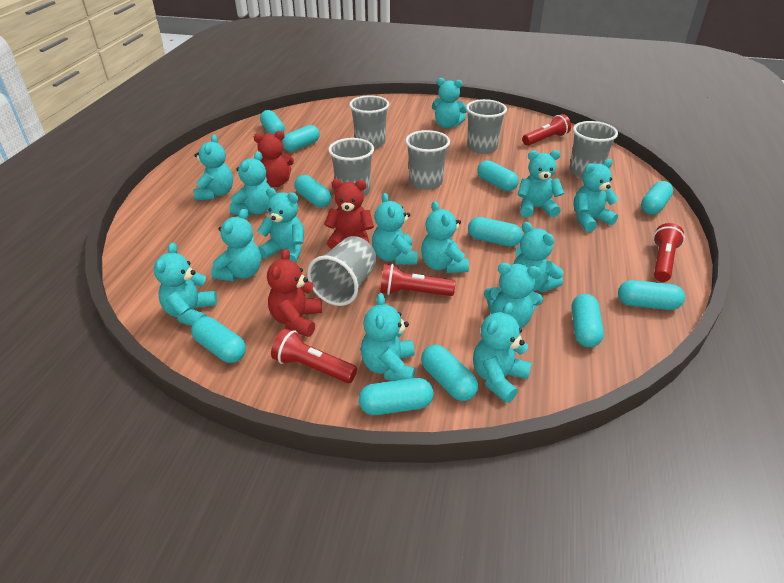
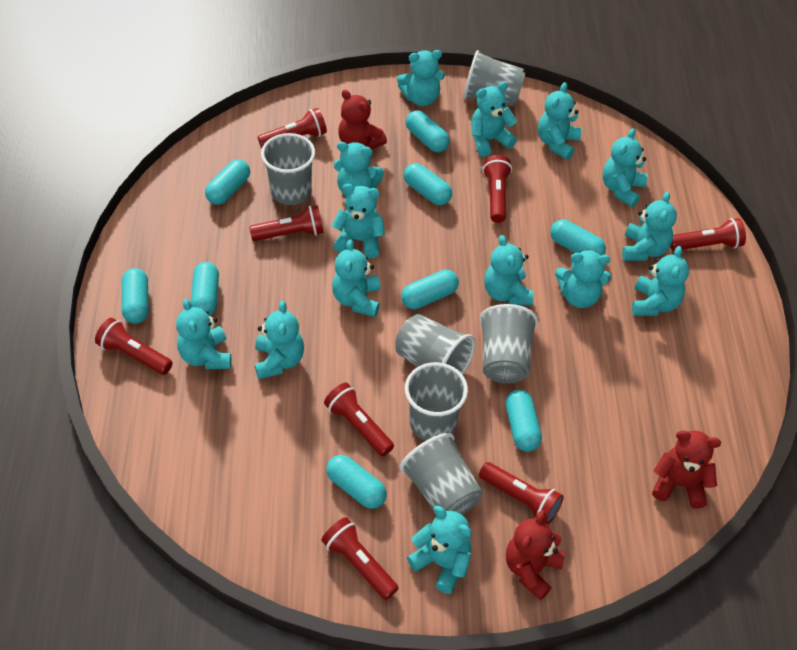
red flashlight: 4 -> 8
turquoise capsule: 11 -> 9

